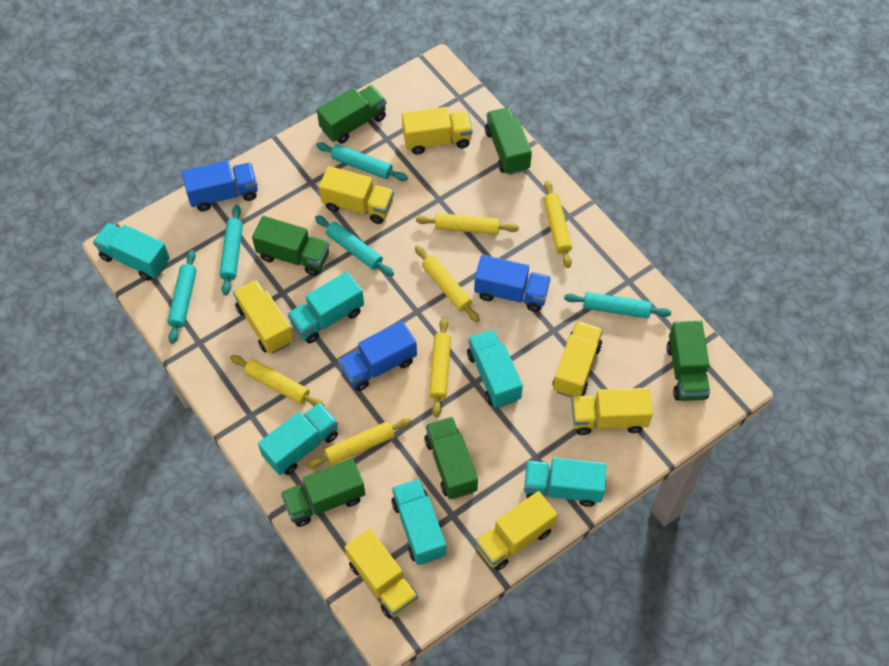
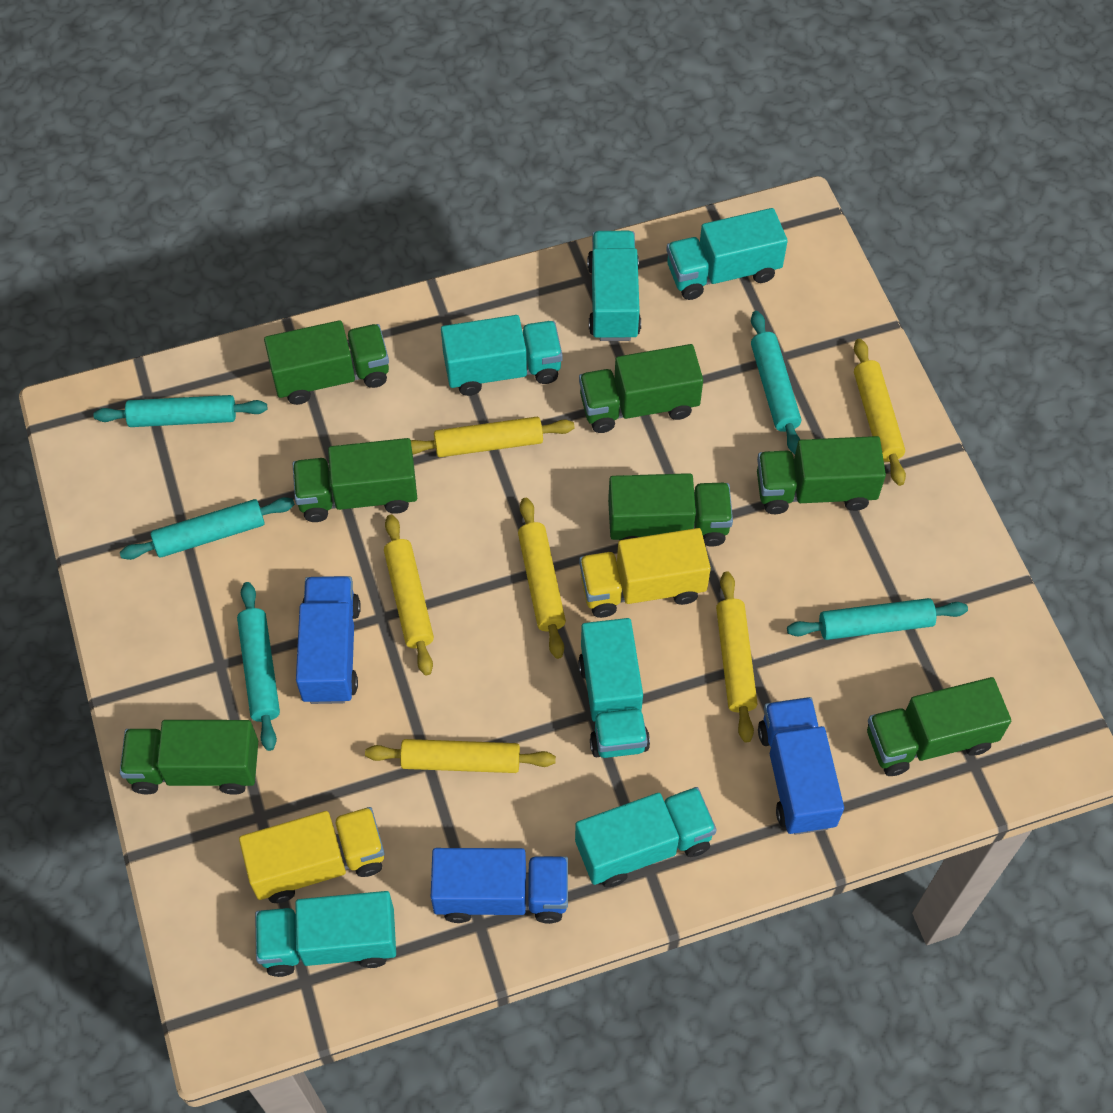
green truck: 6 -> 7
yellow truck: 7 -> 2

